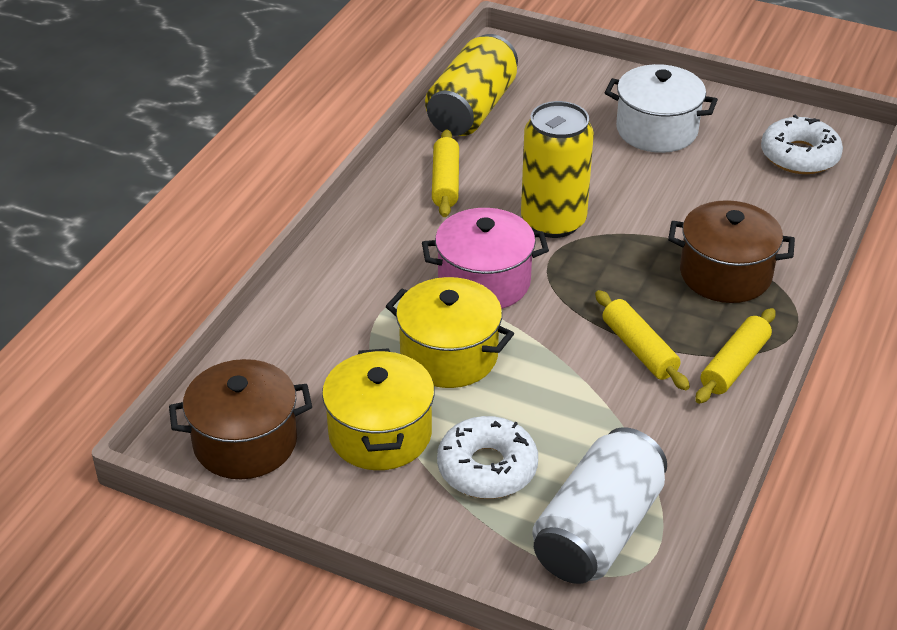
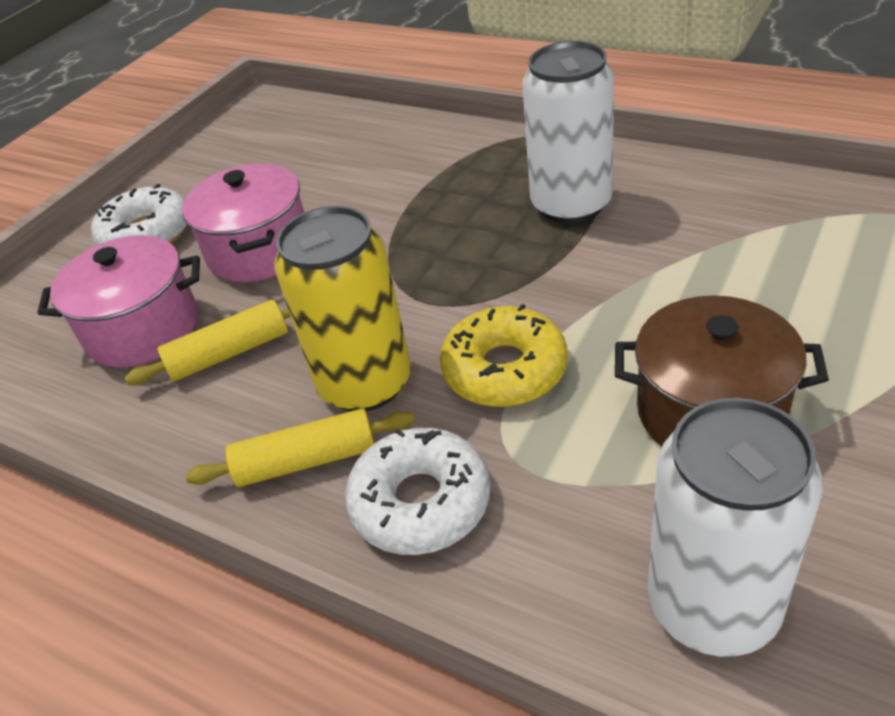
brown pot: 2 -> 1
pink pot: 1 -> 2
white can: 1 -> 2
white pot: 1 -> 0
yellow can: 2 -> 1
yellow donut: 0 -> 1
yellow pot: 2 -> 0
yellow rolling pin: 3 -> 2

